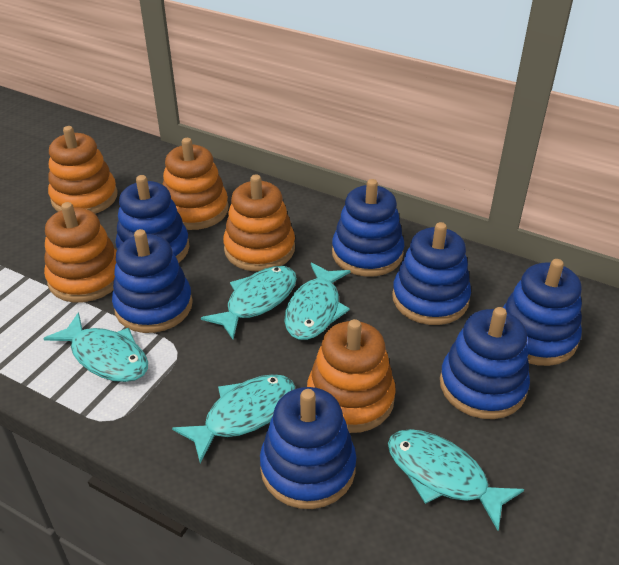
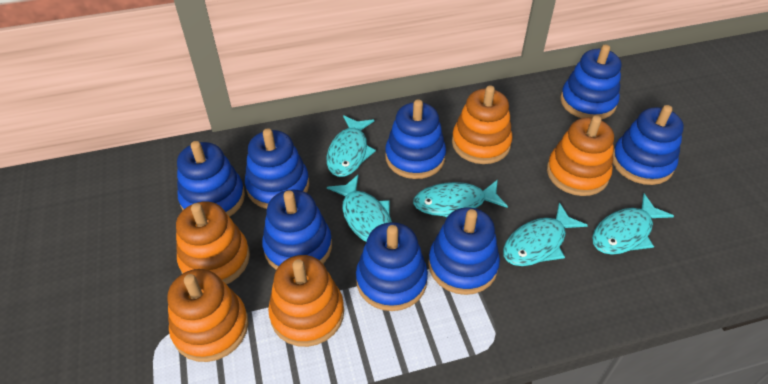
blue stacking toy: 7 -> 8

